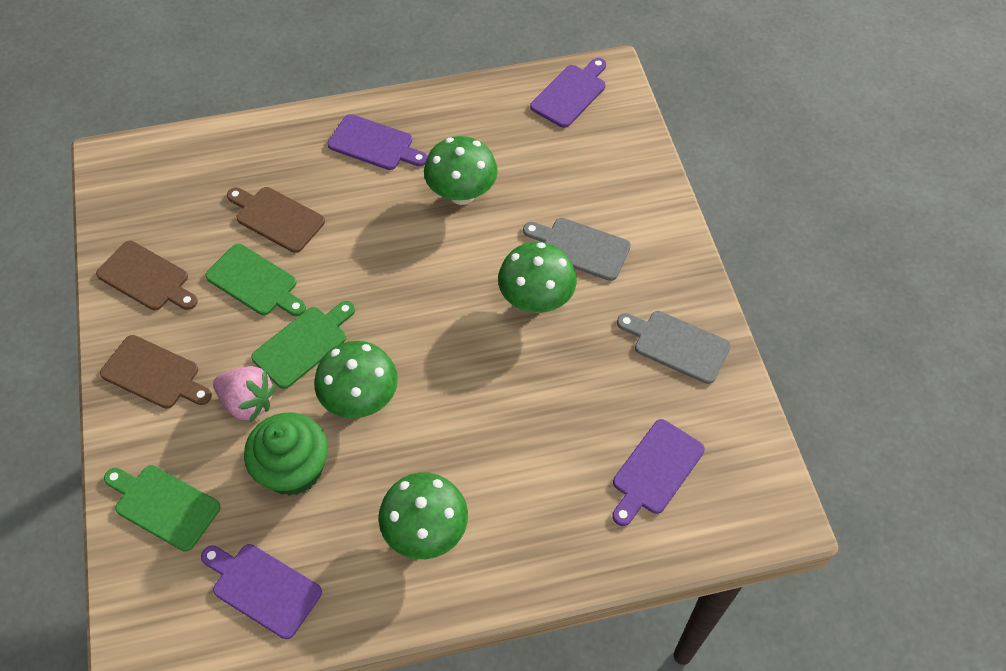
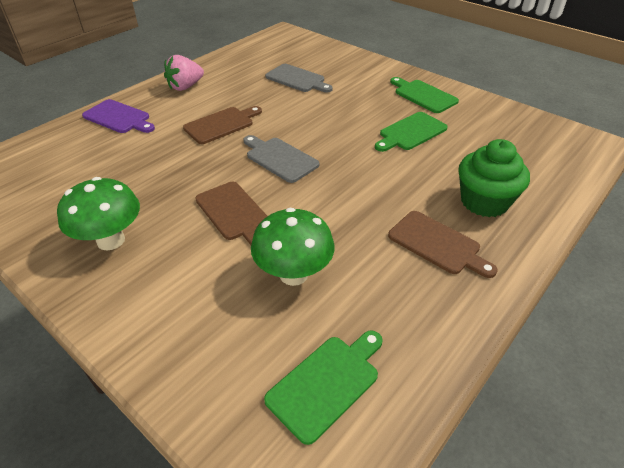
green mushroom: 4 -> 2
purple cutting board: 4 -> 1

